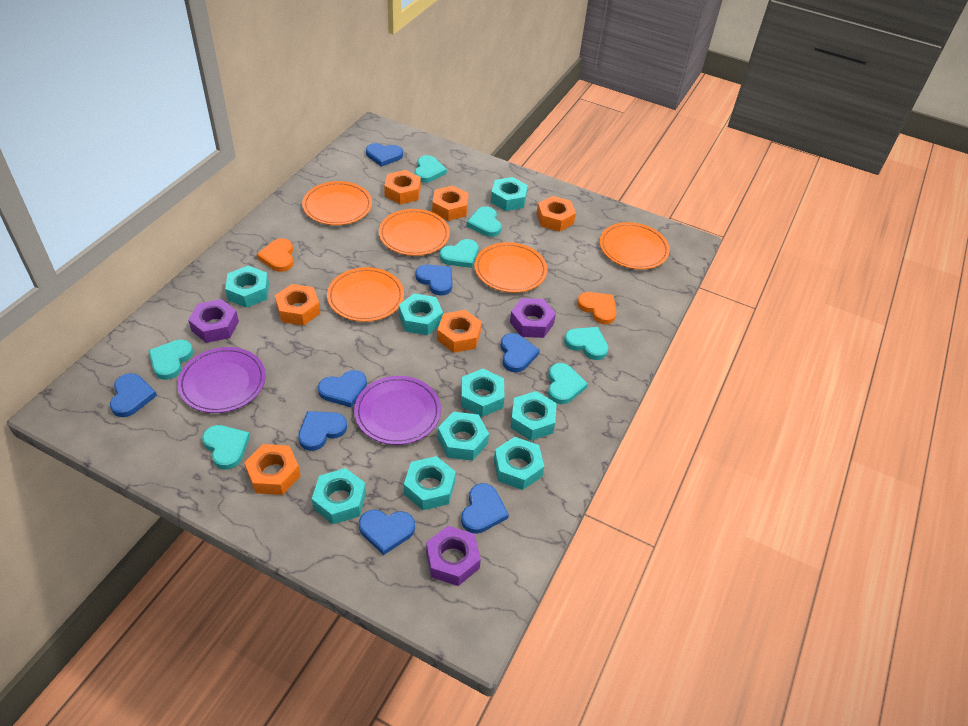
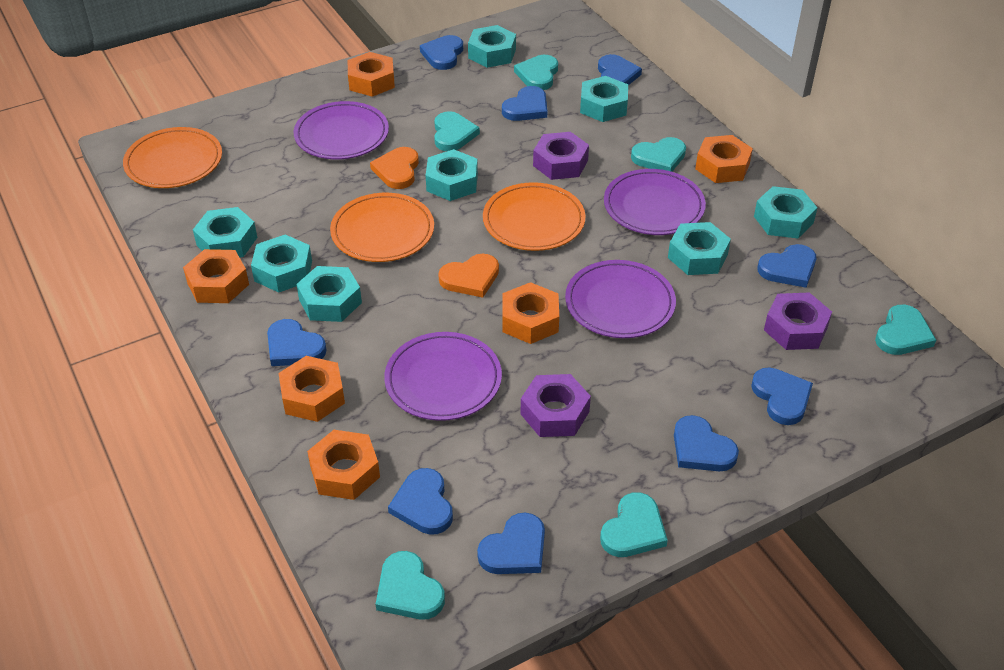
blue heart: 8 -> 9
orange plate: 5 -> 3
purple plate: 2 -> 4
turquoise heart: 7 -> 6
turquoise nut: 9 -> 8

